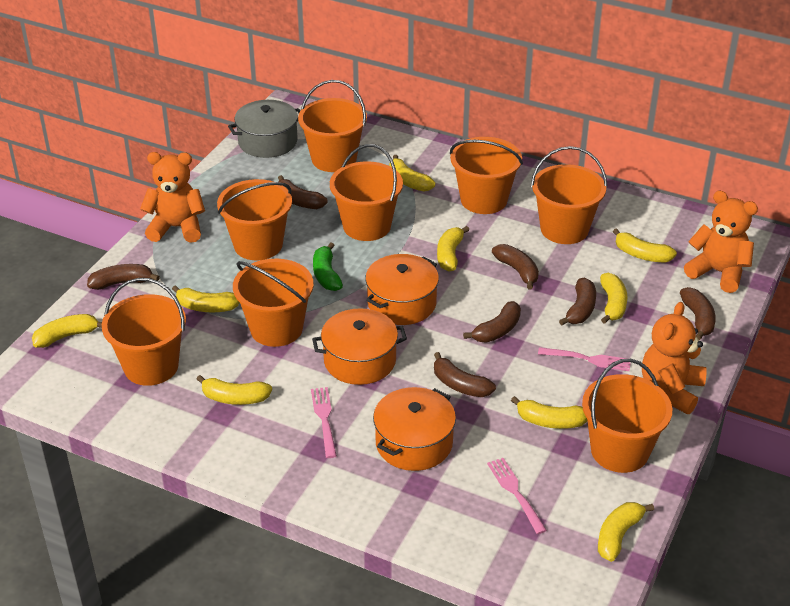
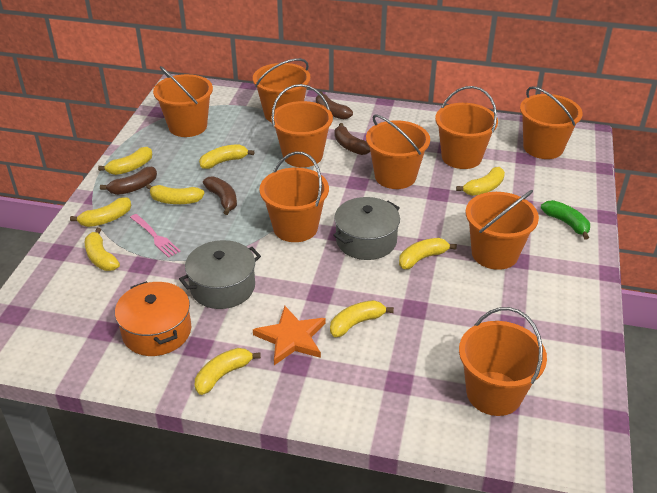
brown banana: 7 -> 4
grey pot: 1 -> 2
orange bucket: 8 -> 9
orange pot: 3 -> 1
orange star: 0 -> 1
orange teddy bear: 3 -> 0
pink fork: 3 -> 1

